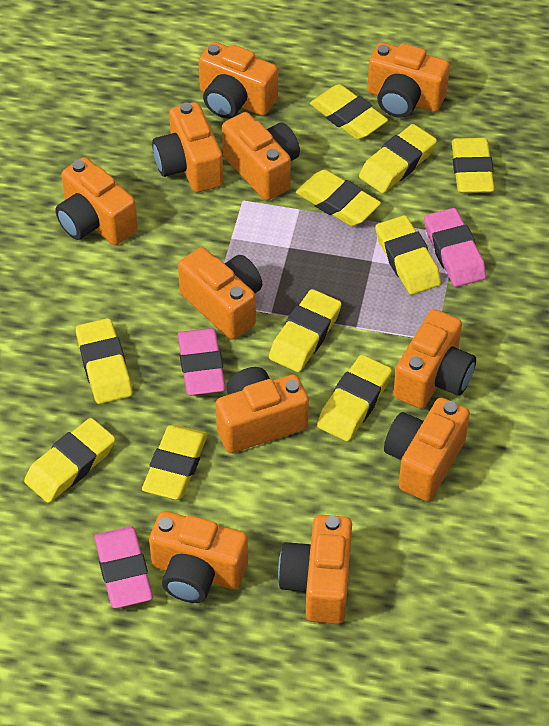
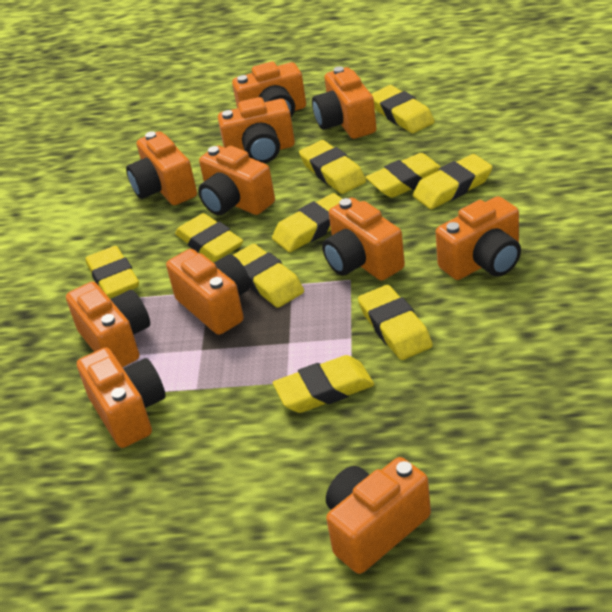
pink eraser: 3 -> 0

